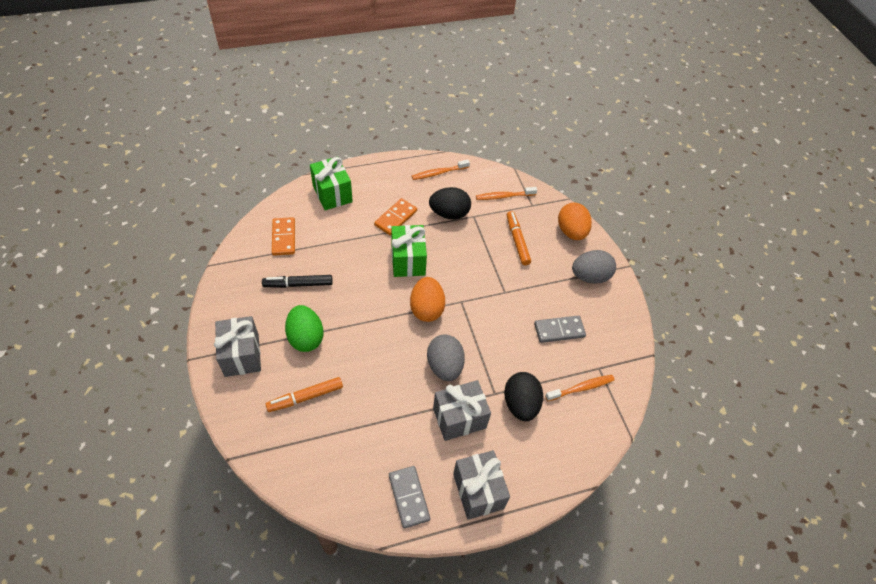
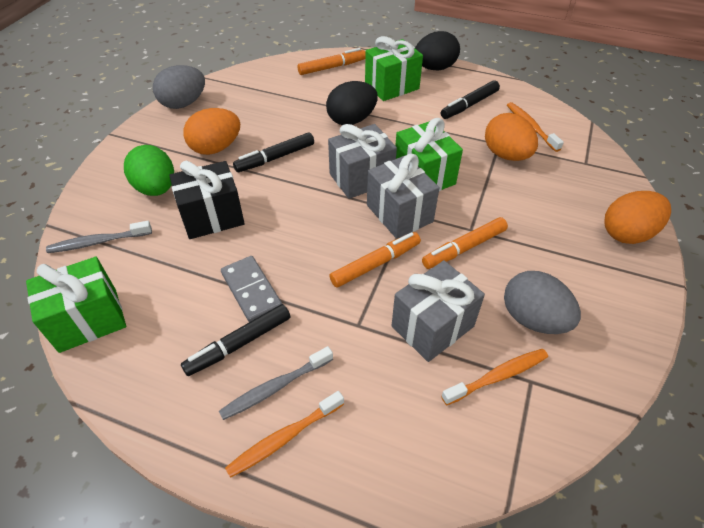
black gift: 0 -> 1
black marker: 1 -> 3
green gift: 2 -> 3
grey domino: 2 -> 1
grey toothbrush: 0 -> 2
orange domino: 2 -> 0
orange egg: 2 -> 3
orange marker: 2 -> 3

